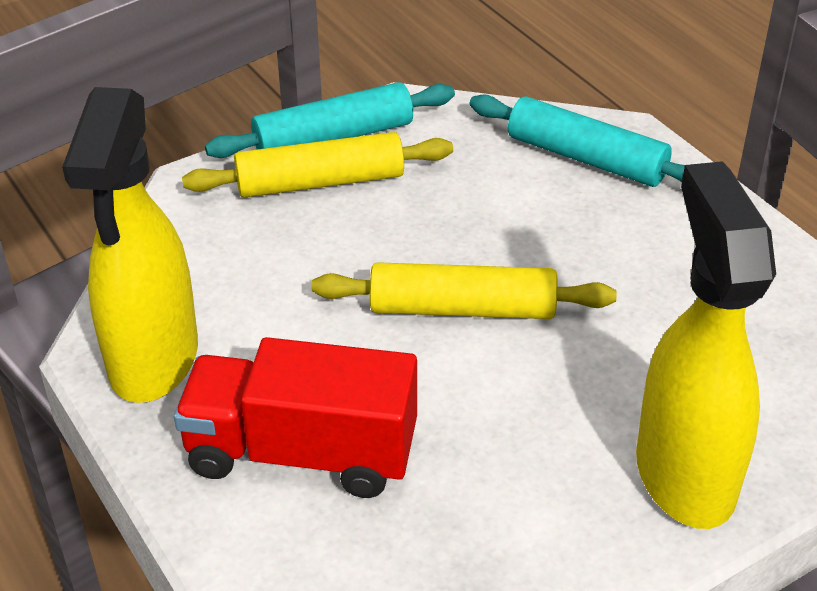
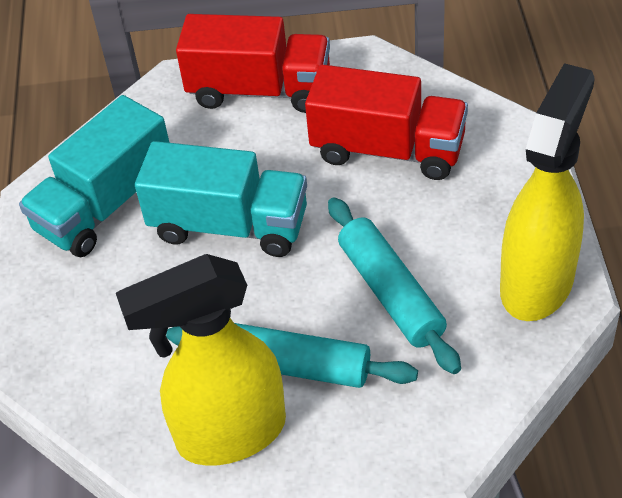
red truck: 1 -> 2
turquoise truck: 0 -> 2
yellow rolling pin: 2 -> 0

